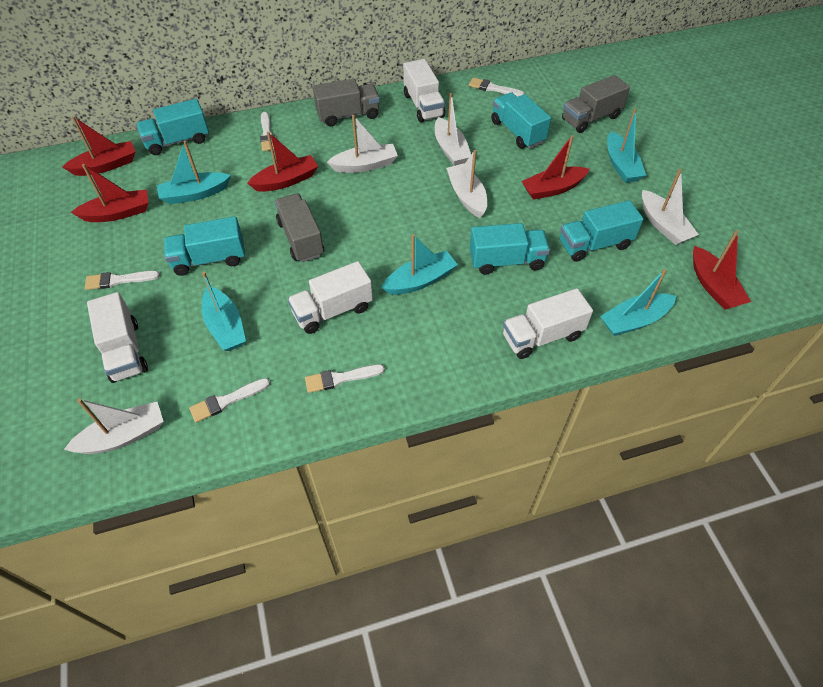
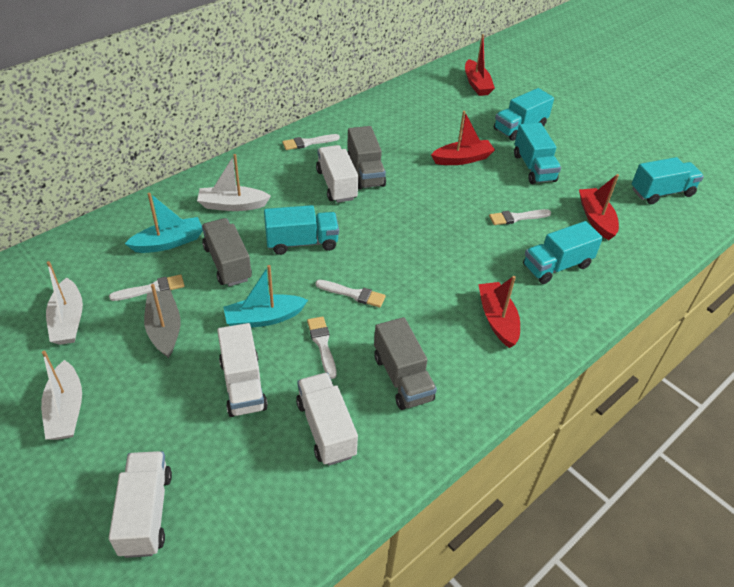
grey boat: 0 -> 1
red boat: 5 -> 4
turquoise boat: 5 -> 2
white boat: 5 -> 3

